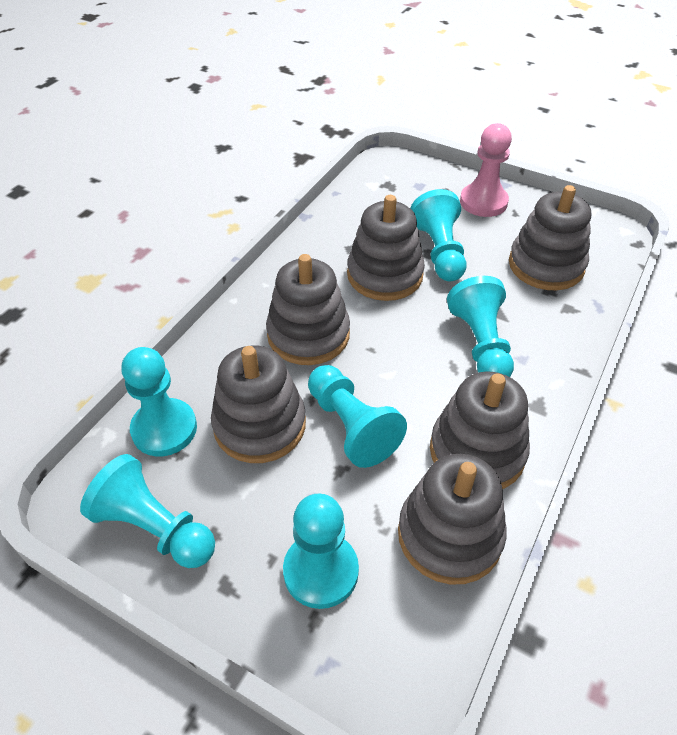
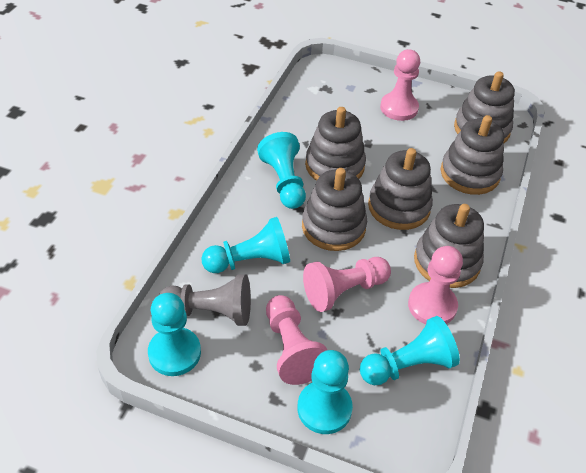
grey pawn: 0 -> 1
pink pawn: 1 -> 4
turquoise pawn: 6 -> 5

